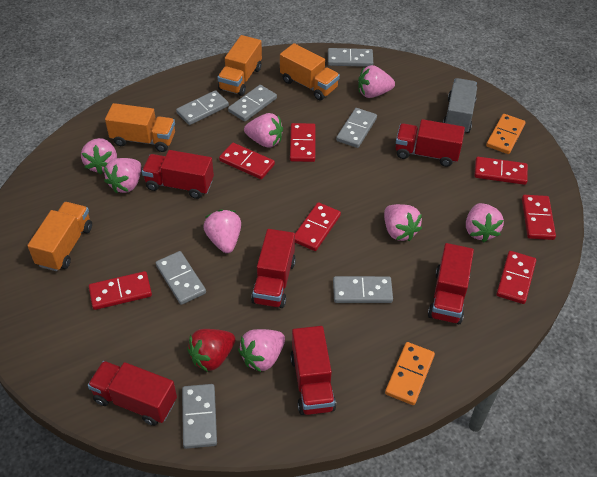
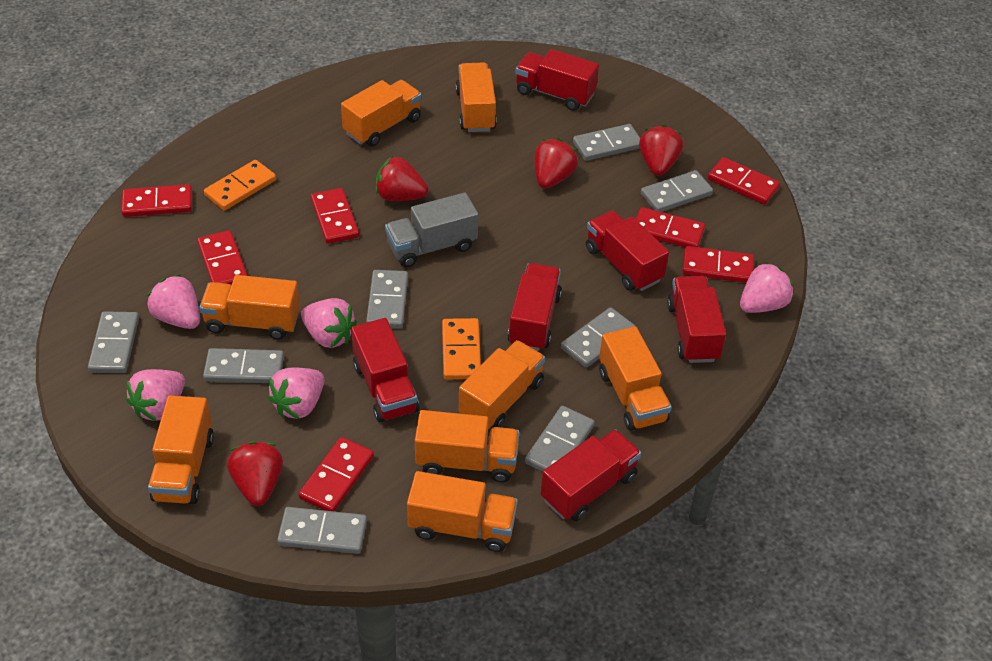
grey domino: 7 -> 8
orange truck: 4 -> 8
pink strawberry: 8 -> 5
red strawberry: 1 -> 4

